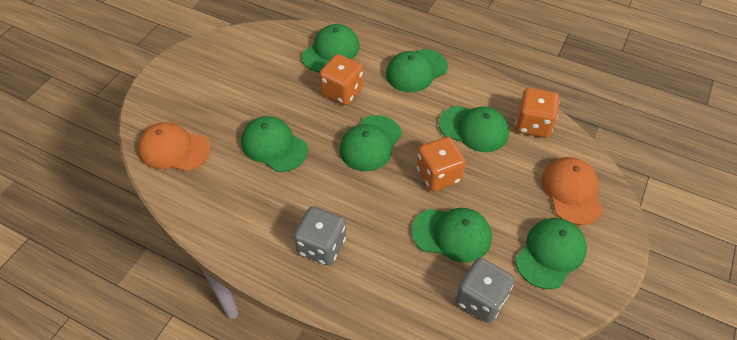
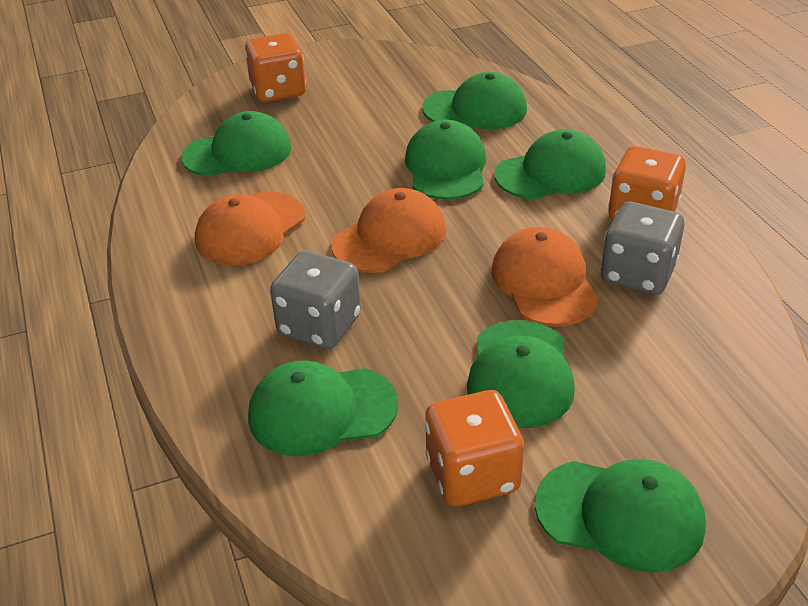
orange cap: 2 -> 3

